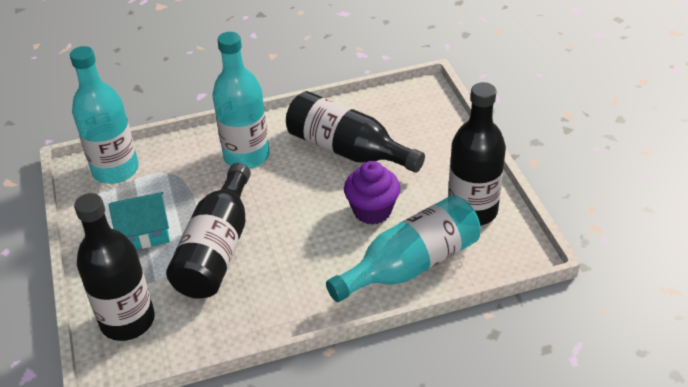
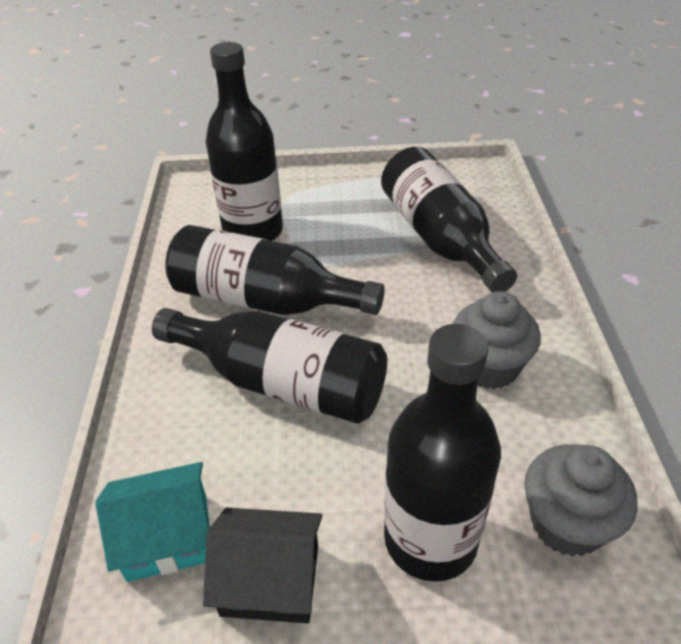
black bottle: 4 -> 5
black house: 0 -> 1
grey cupcake: 0 -> 2
purple cupcake: 1 -> 0
turquoise bottle: 3 -> 0

